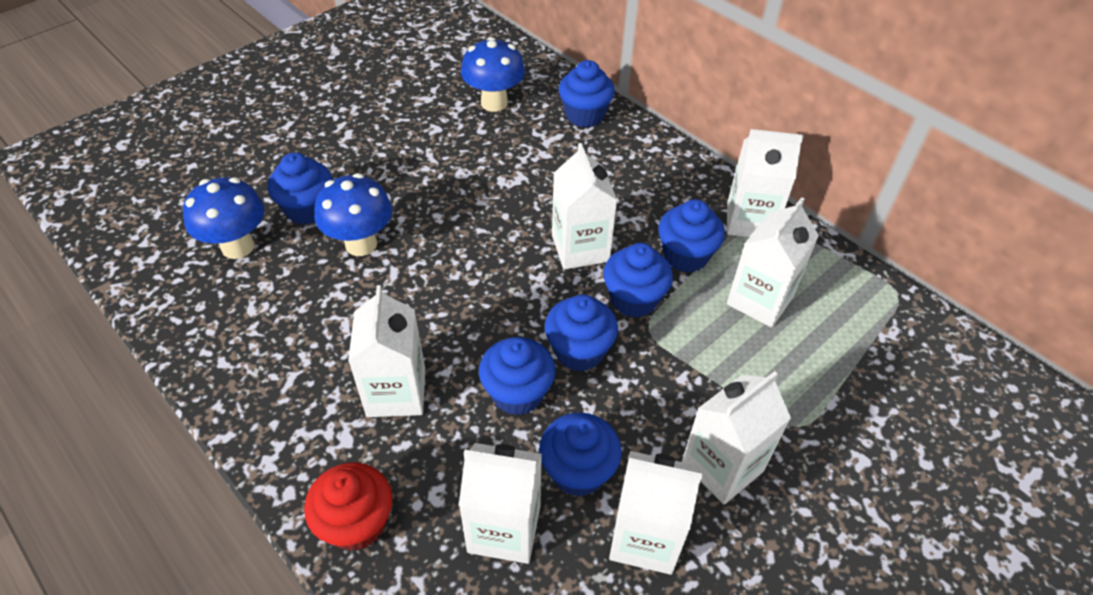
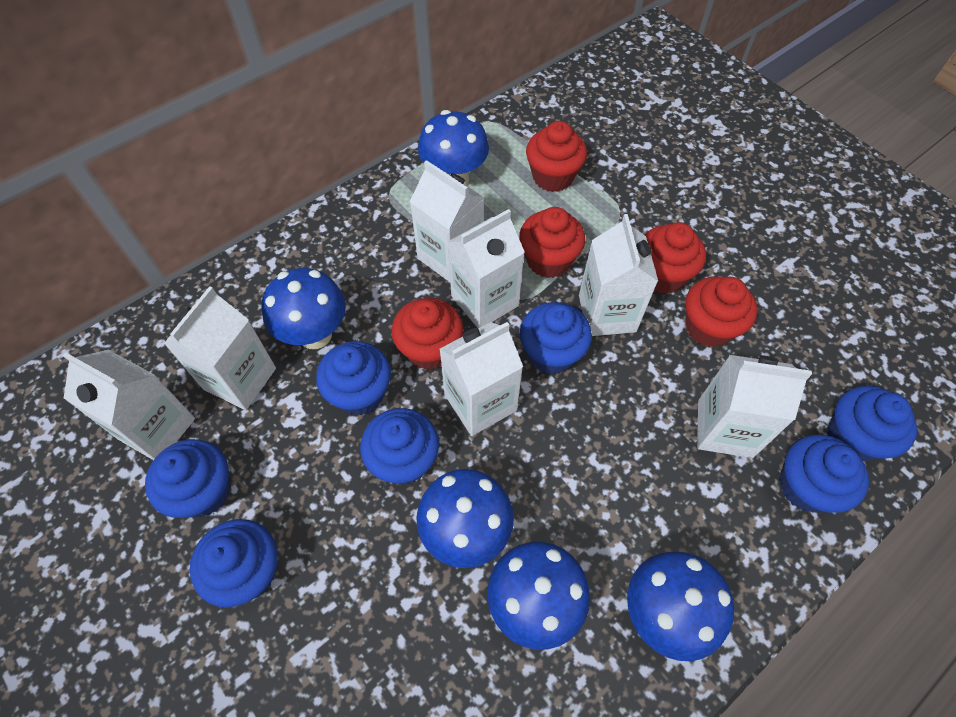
blue mushroom: 3 -> 5
red cupcake: 1 -> 5

